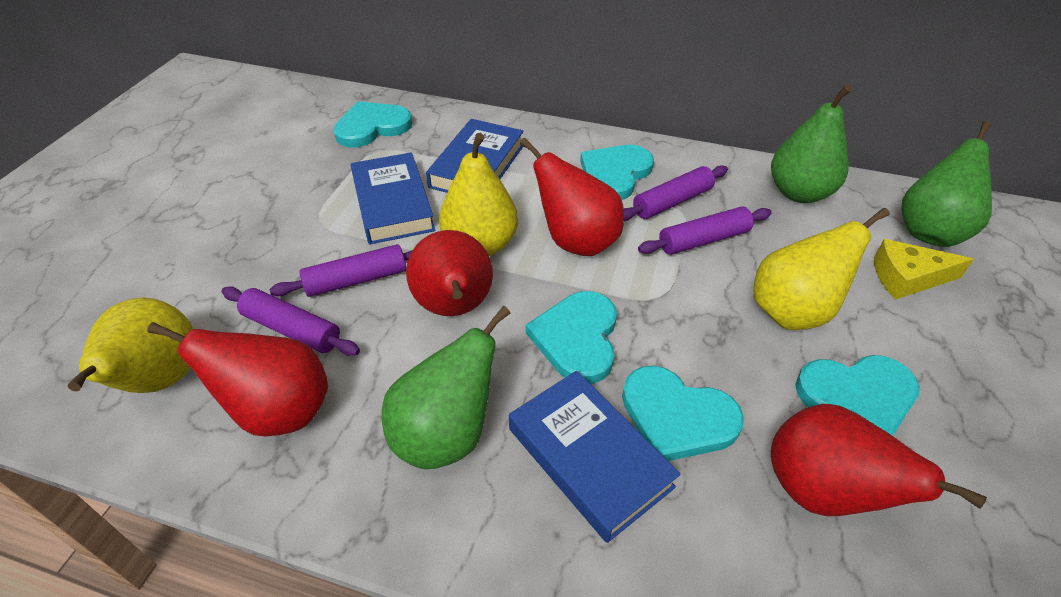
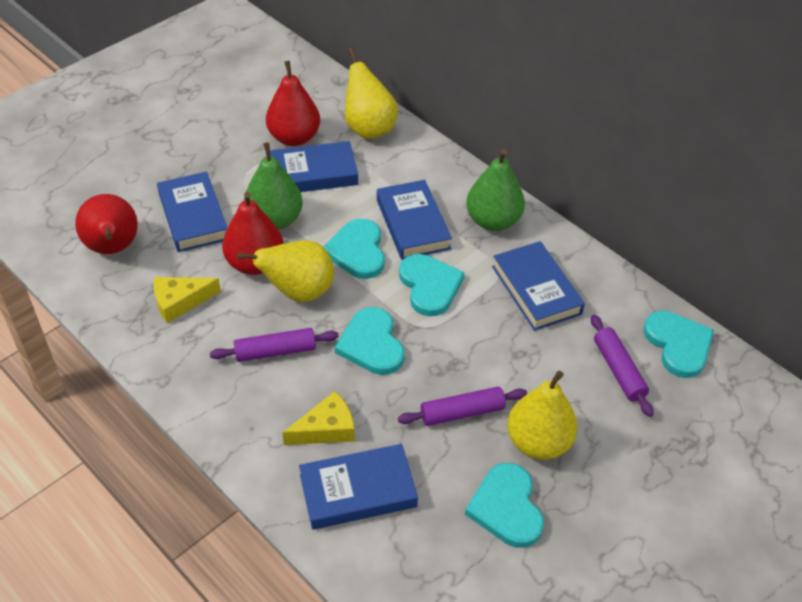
blue book: 3 -> 5
green pear: 3 -> 2
purple rolling pin: 4 -> 3
red pear: 4 -> 3
yellow cheese: 1 -> 2

